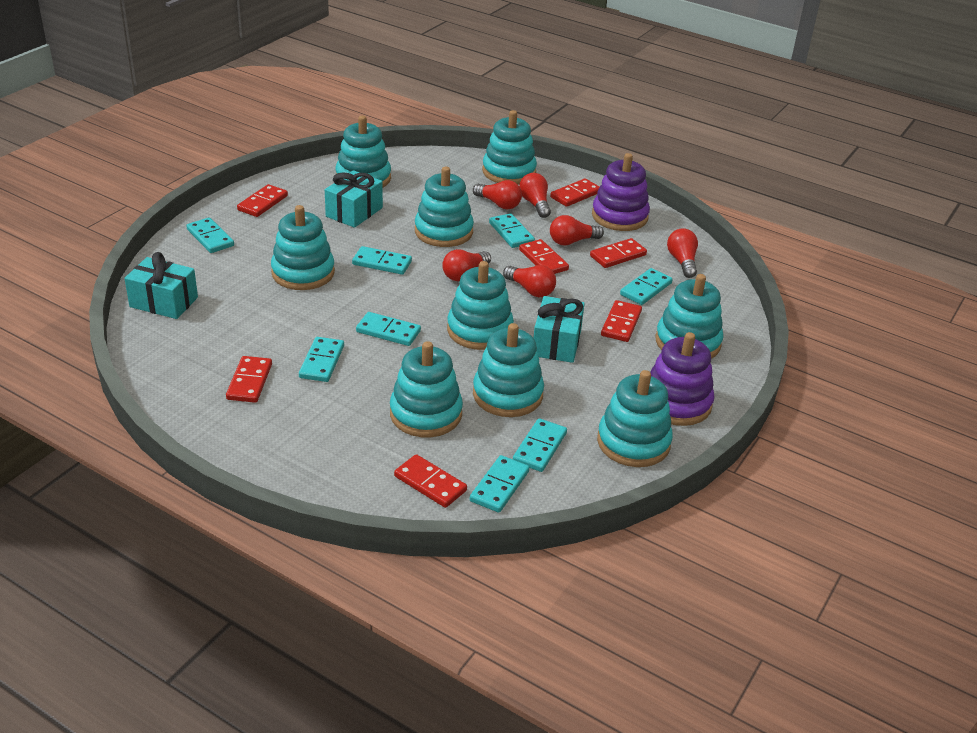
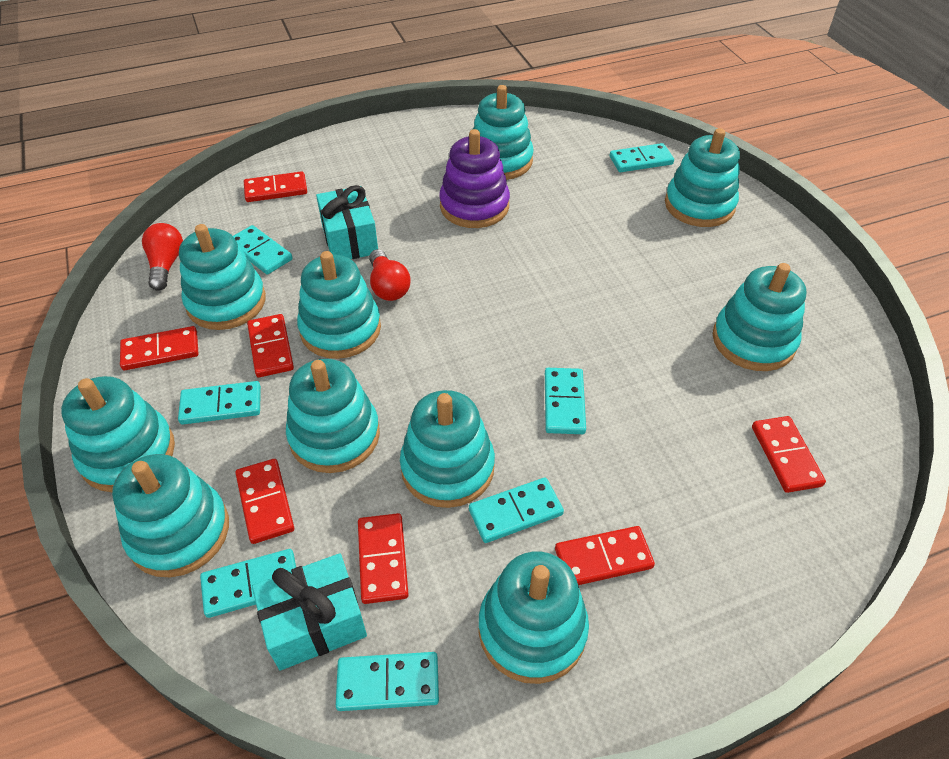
purple stacking toy: 2 -> 1
red light bulb: 6 -> 2
turquoise domino: 8 -> 7
turquoise gift: 3 -> 2
turquoise stacking toy: 9 -> 10

